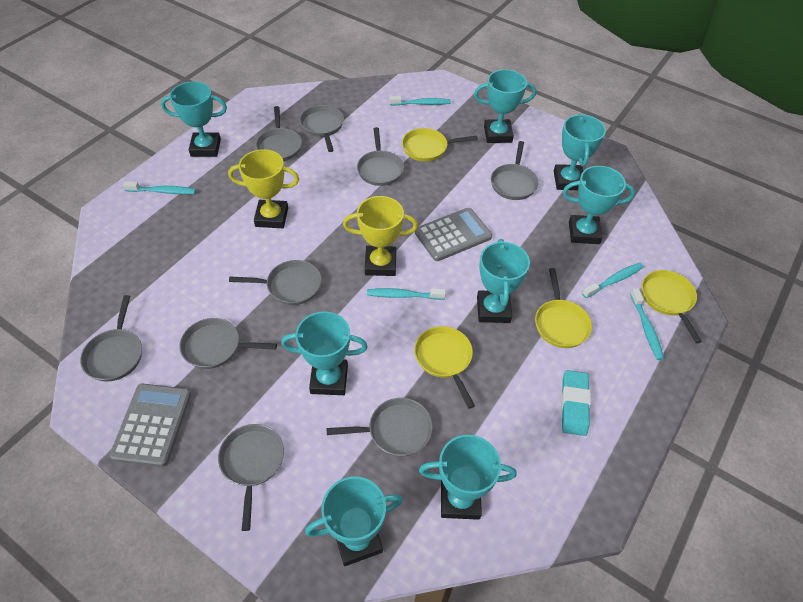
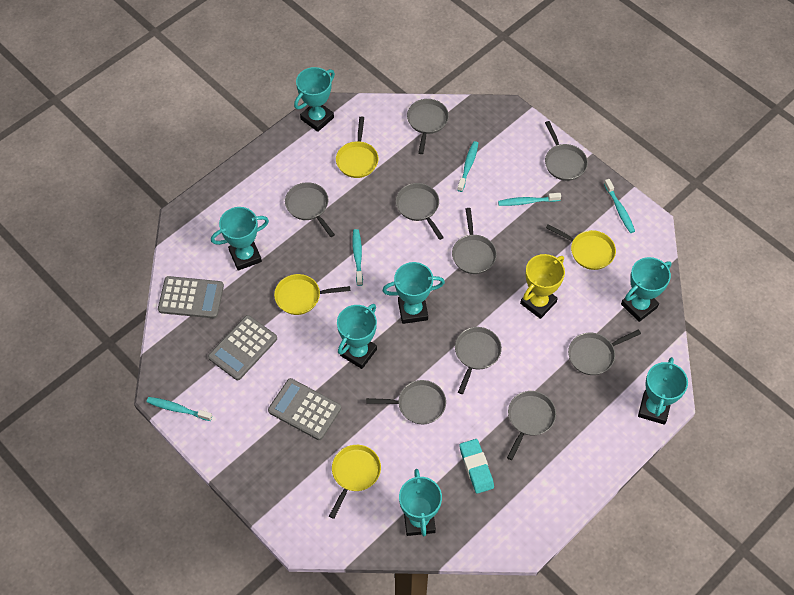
grey calculator: 2 -> 3
turquoise trophy: 8 -> 7
yellow trophy: 2 -> 1

